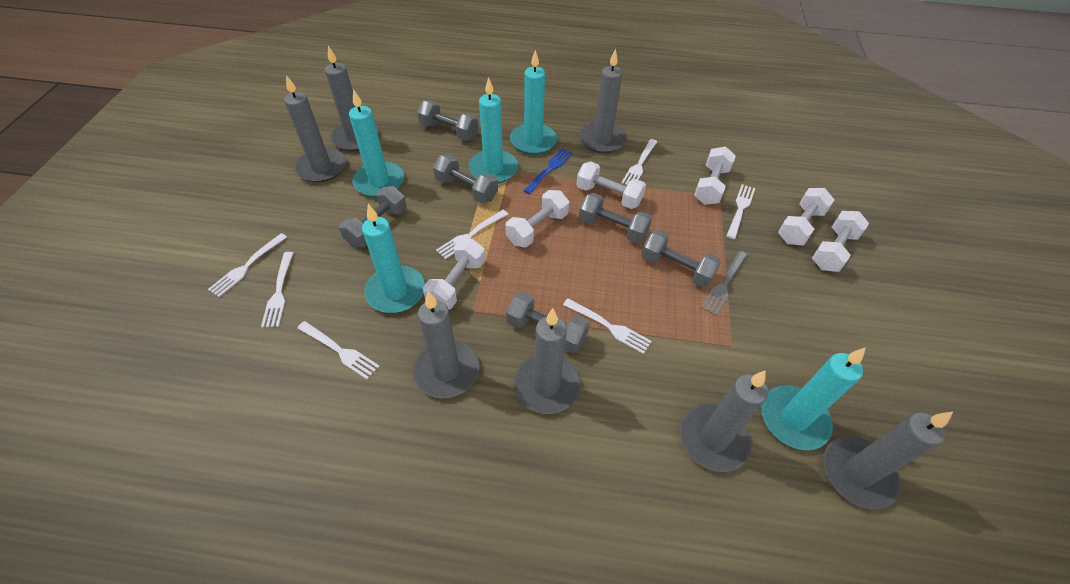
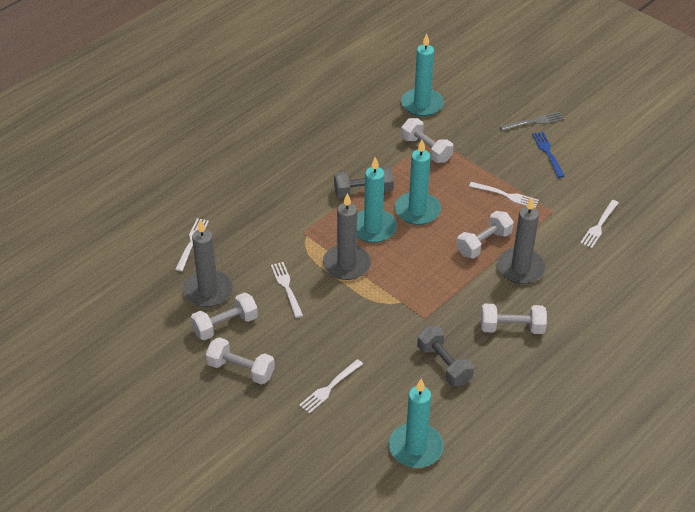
grey candle: 7 -> 3
grey dumbbell: 6 -> 2
turquoise candle: 5 -> 4
white dumbbell: 6 -> 5
white fork: 7 -> 5

